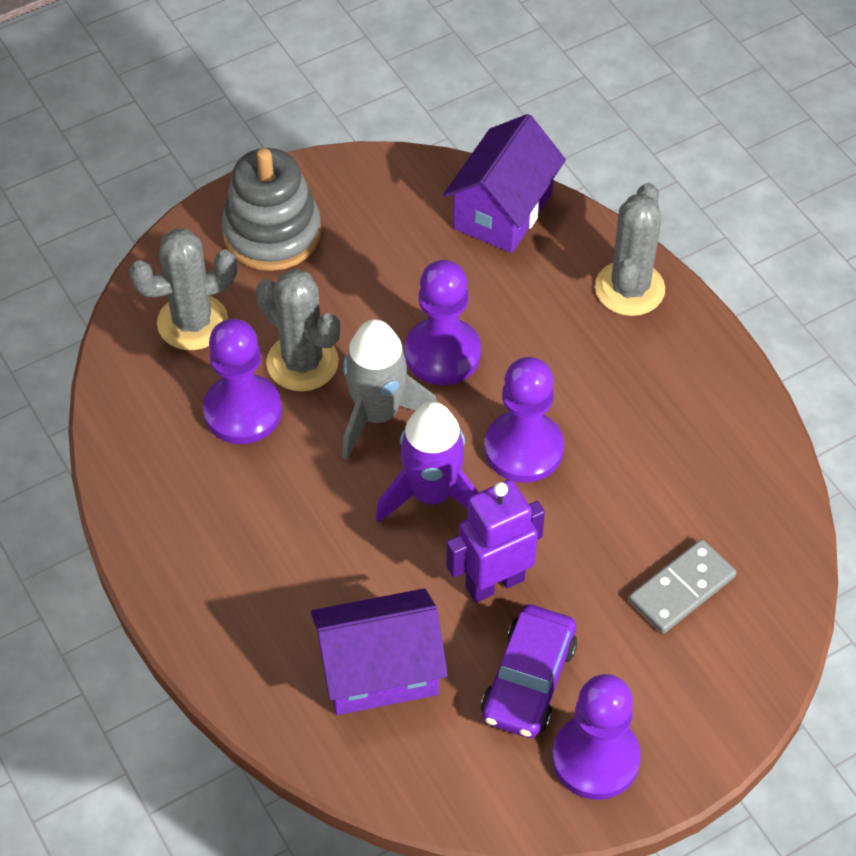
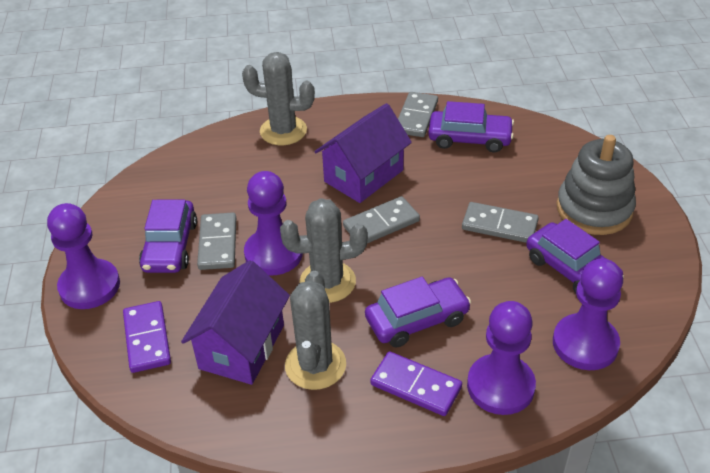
grey domino: 1 -> 4
grey rocket: 1 -> 0
purple car: 1 -> 4
purple domino: 0 -> 2
purple robot: 1 -> 0
purple rocket: 1 -> 0

